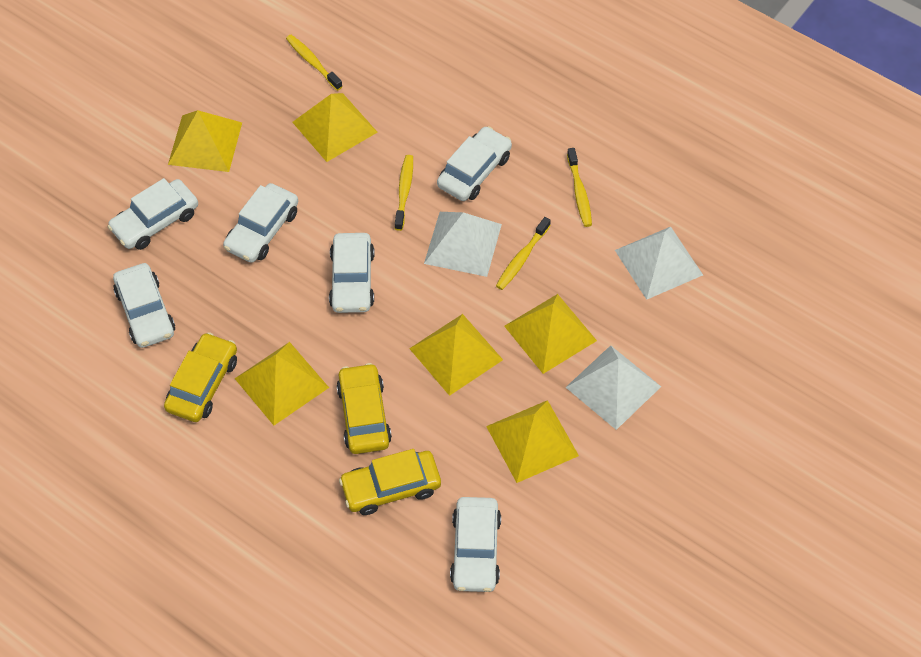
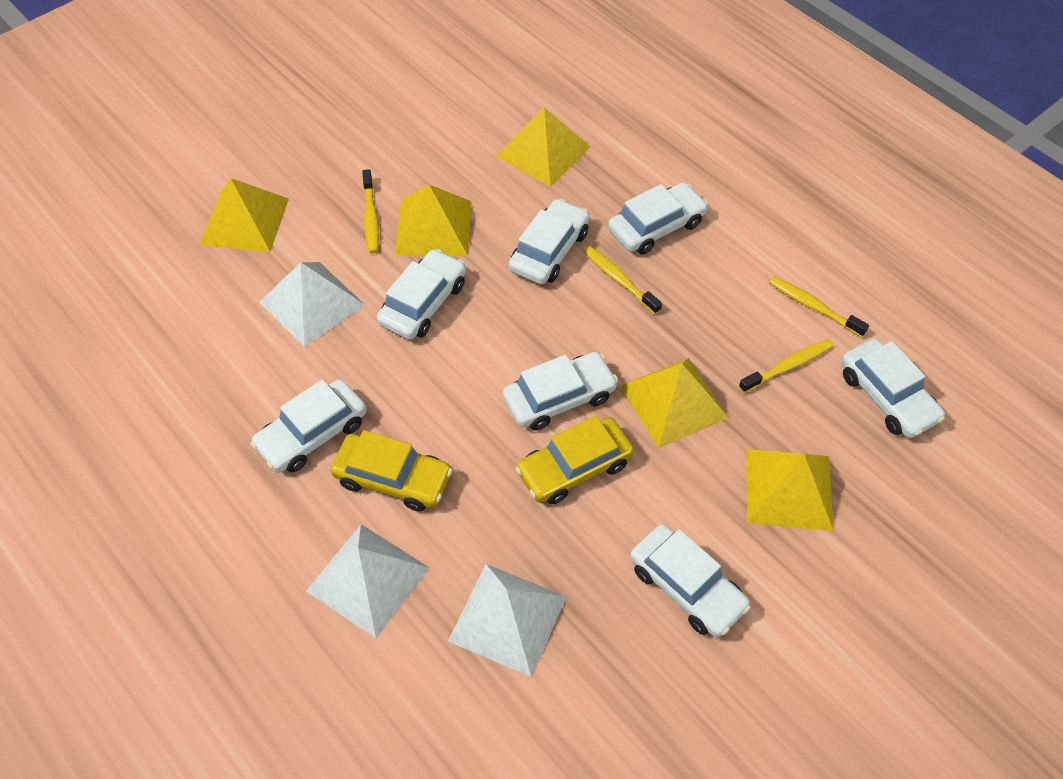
white car: 6 -> 7
yellow car: 3 -> 2
yellow pyramid: 6 -> 5

